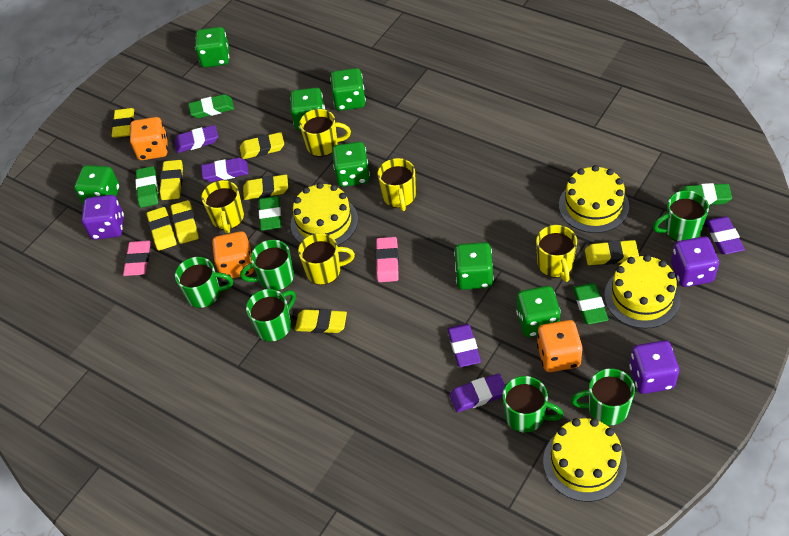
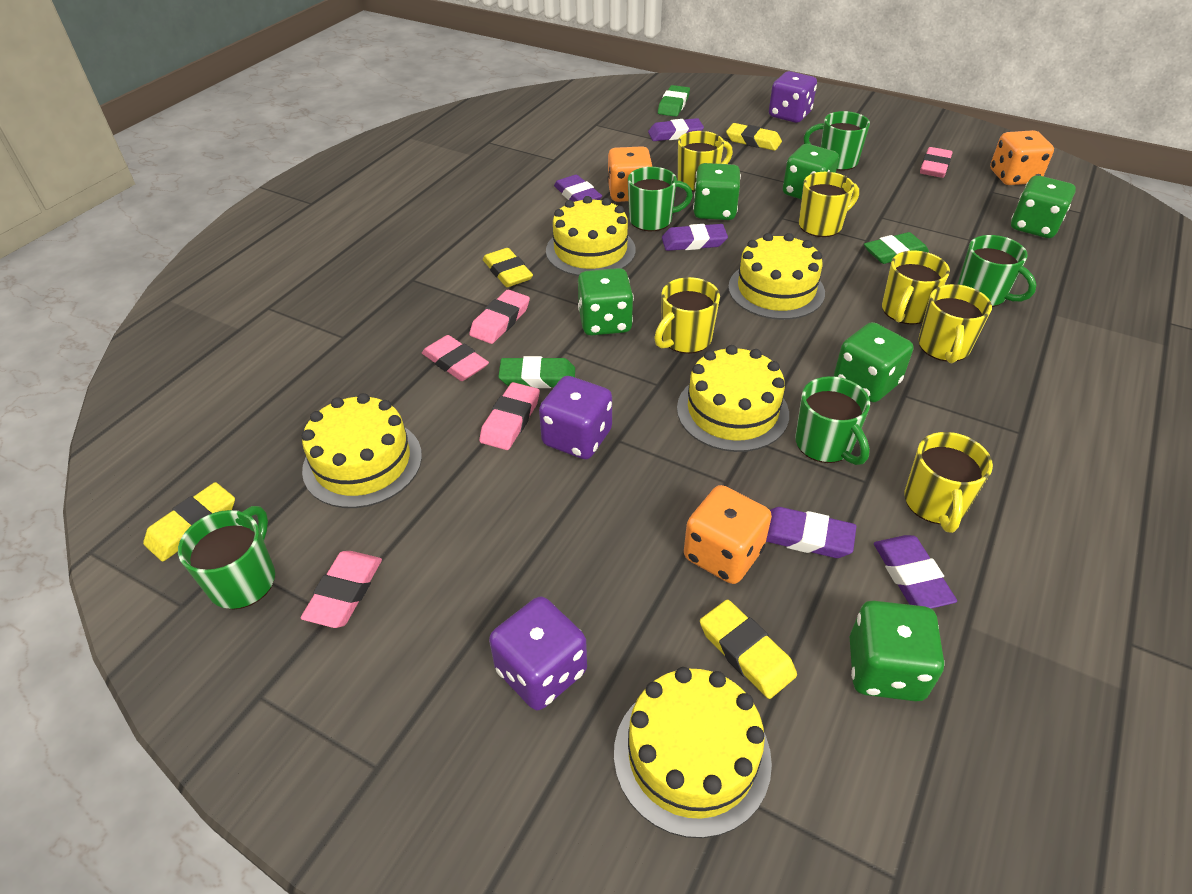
green dice: 7 -> 6
green eraser: 5 -> 3
green mug: 6 -> 5
pink eraser: 2 -> 5
yellow cake: 4 -> 5
yellow eraser: 8 -> 4
yellow mug: 5 -> 6

